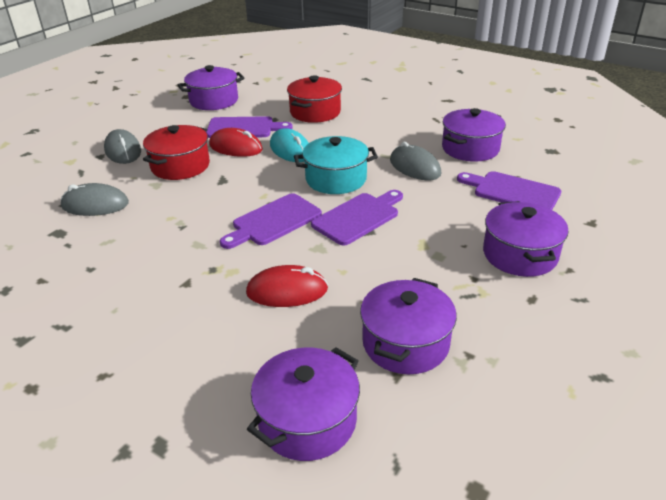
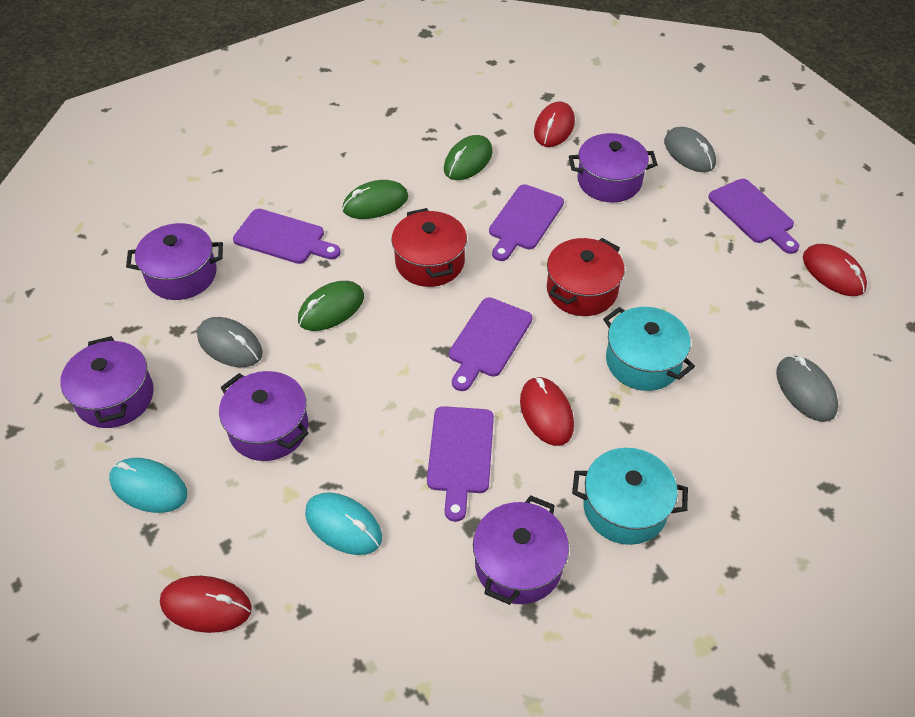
green mouse: 0 -> 3
purple cutting board: 4 -> 5
red mouse: 2 -> 4
turquoise mouse: 1 -> 2
turquoise pot: 1 -> 2

